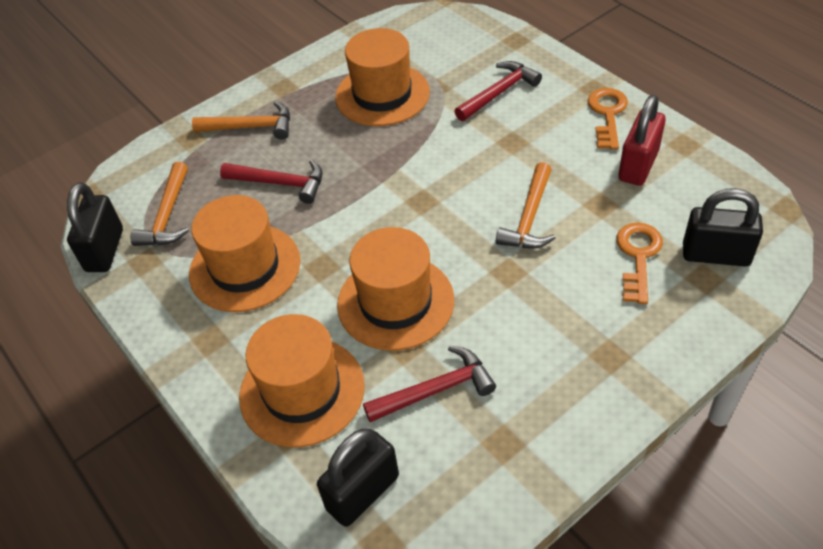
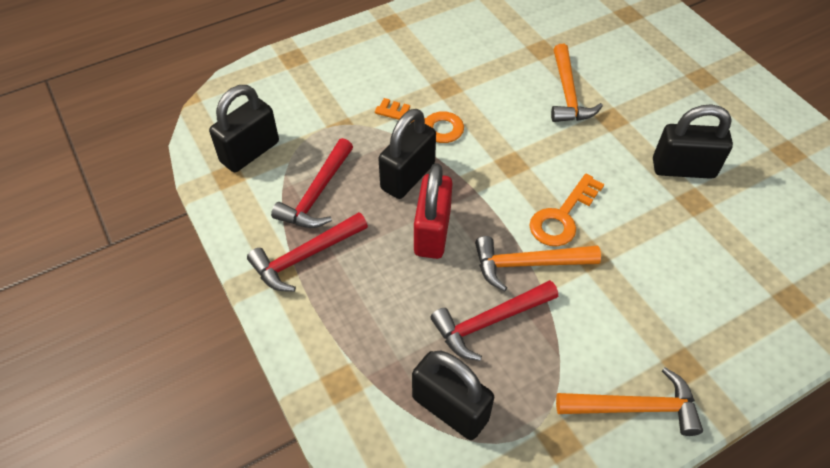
black padlock: 3 -> 4
orange hat: 4 -> 0

